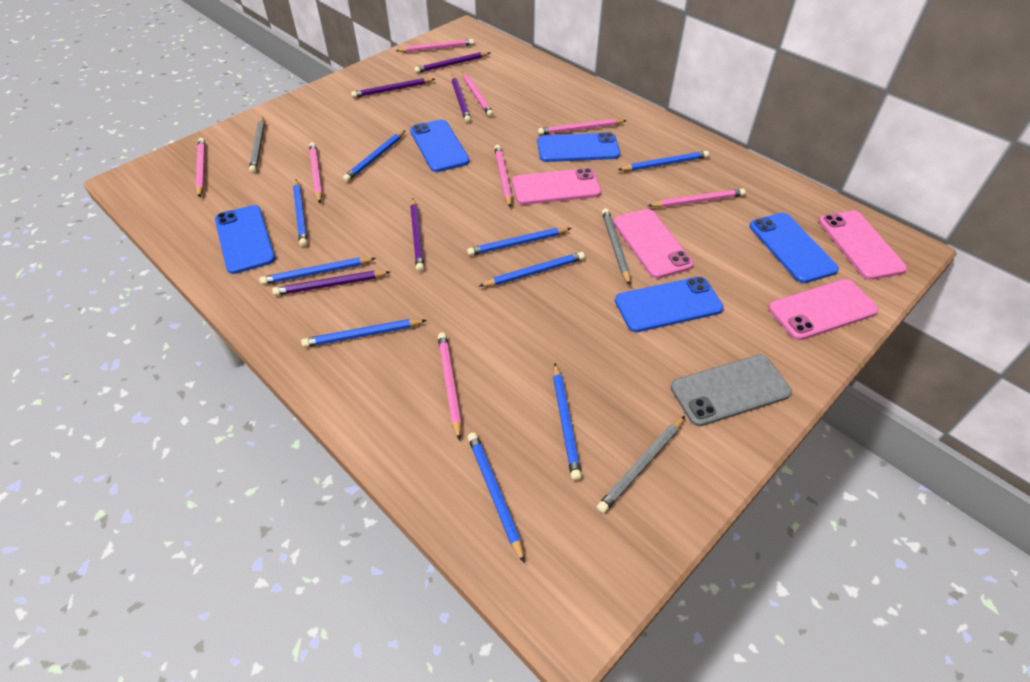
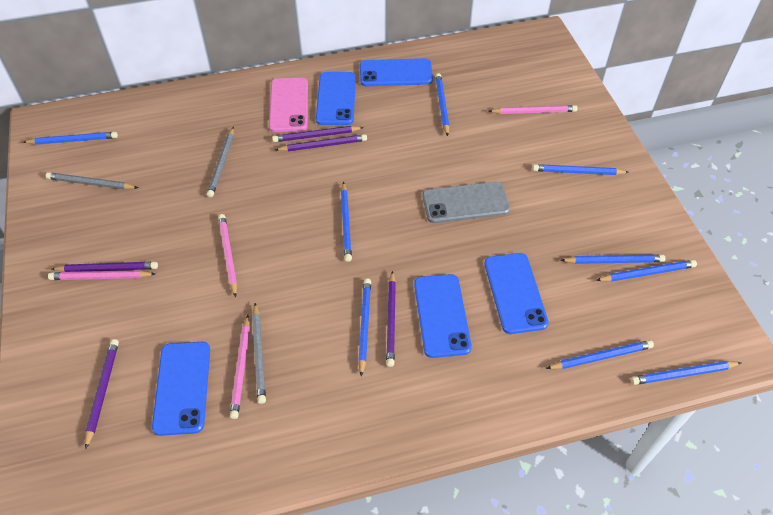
pink pencil: 8 -> 4
pink phone: 4 -> 1

